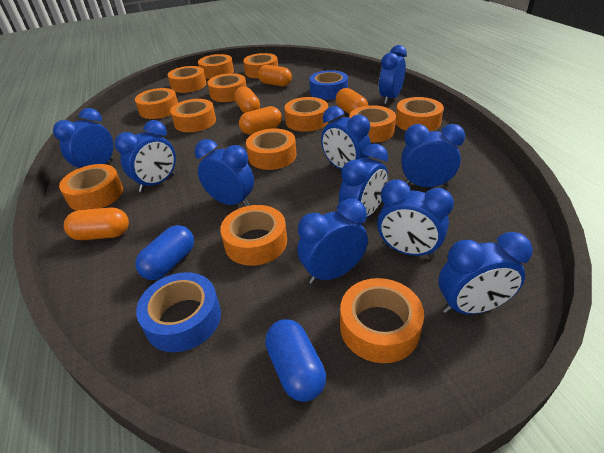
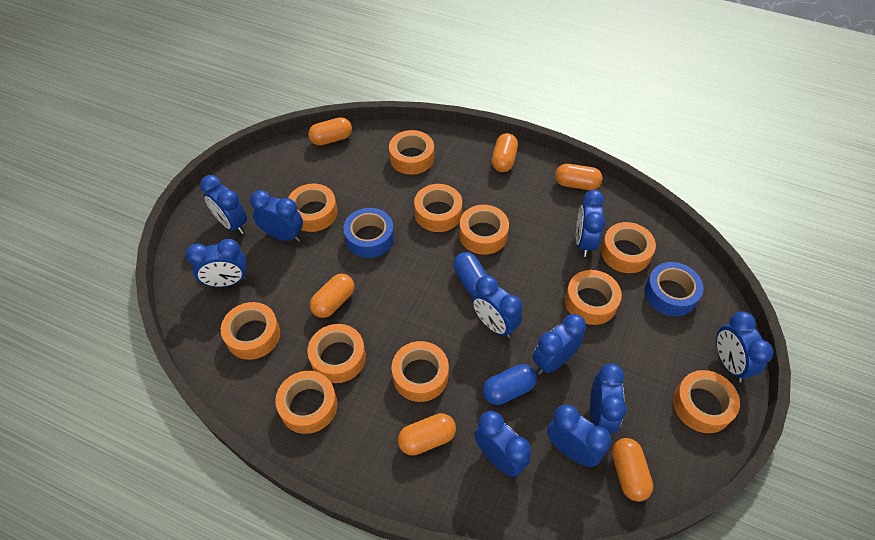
orange capsule: 5 -> 6
orange tape: 13 -> 11

